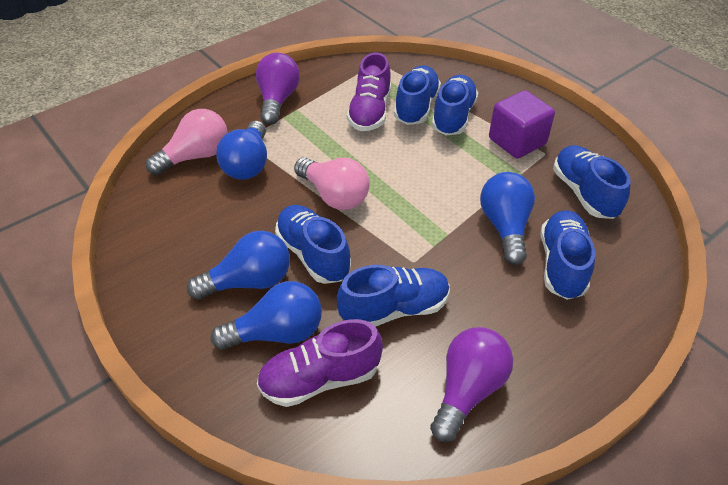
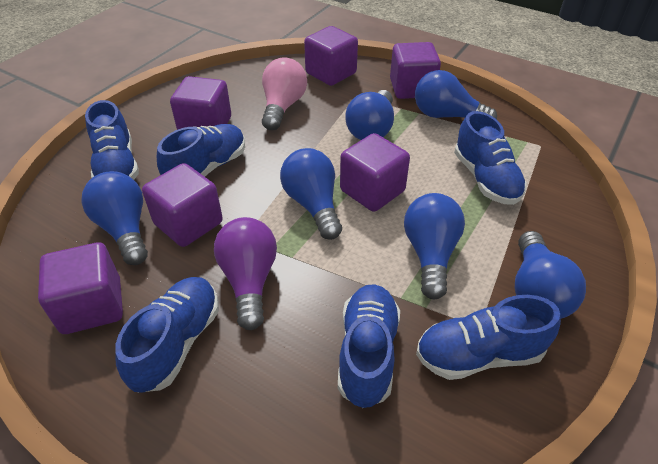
blue light bulb: 4 -> 6
pink light bulb: 2 -> 1
purple cube: 1 -> 6
purple light bulb: 2 -> 1
purple shoe: 2 -> 0

